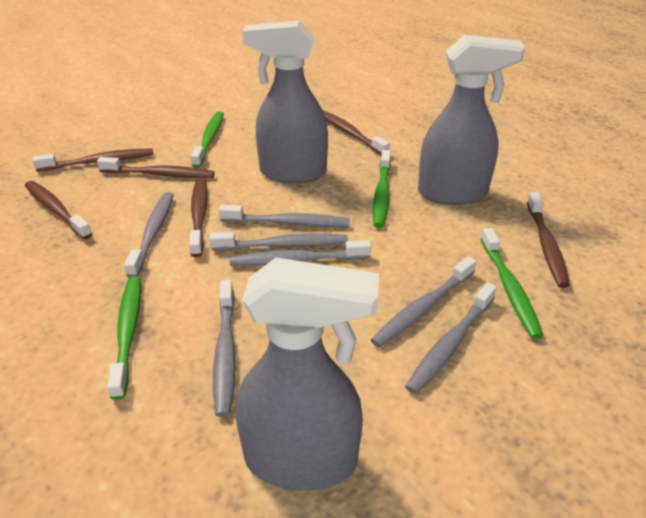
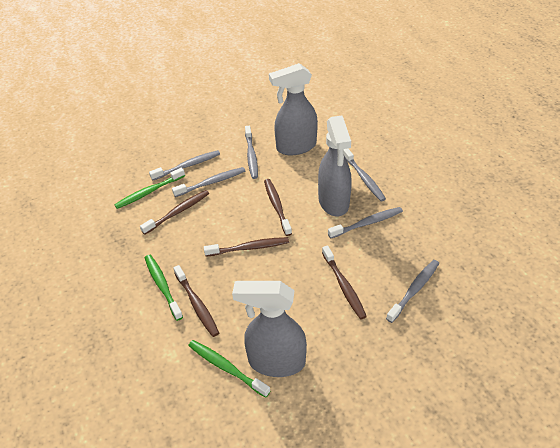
brown toothbrush: 6 -> 5
green toothbrush: 4 -> 3
grey toothbrush: 7 -> 6

